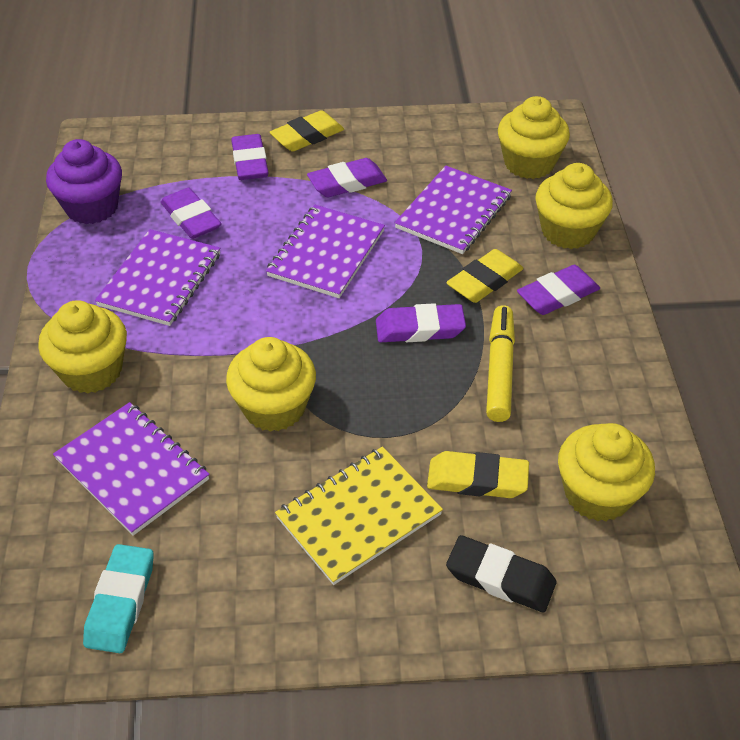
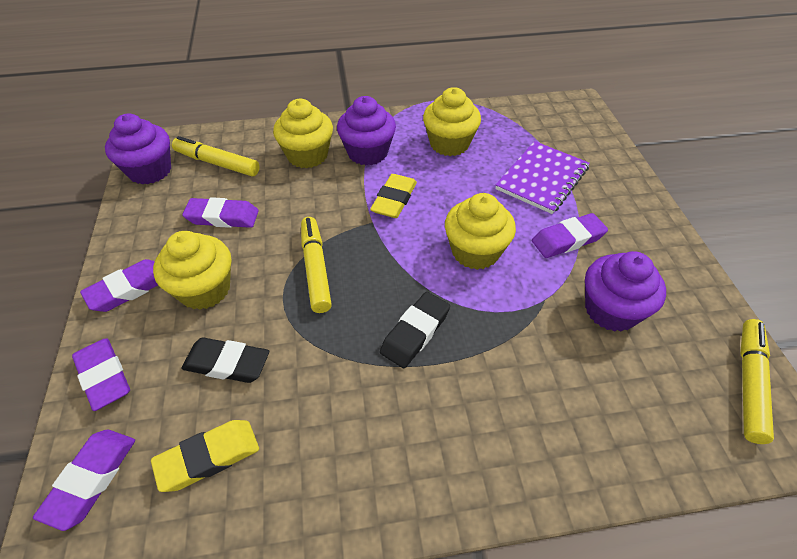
black eraser: 1 -> 2
purple cupcake: 1 -> 3
purple notebook: 4 -> 1
turquoise eraser: 1 -> 0
yellow cupcake: 5 -> 4
yellow eraser: 3 -> 2
yellow marker: 1 -> 3
yellow notebook: 1 -> 0

